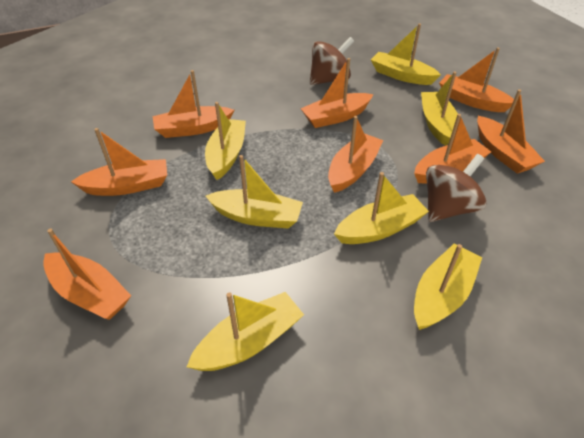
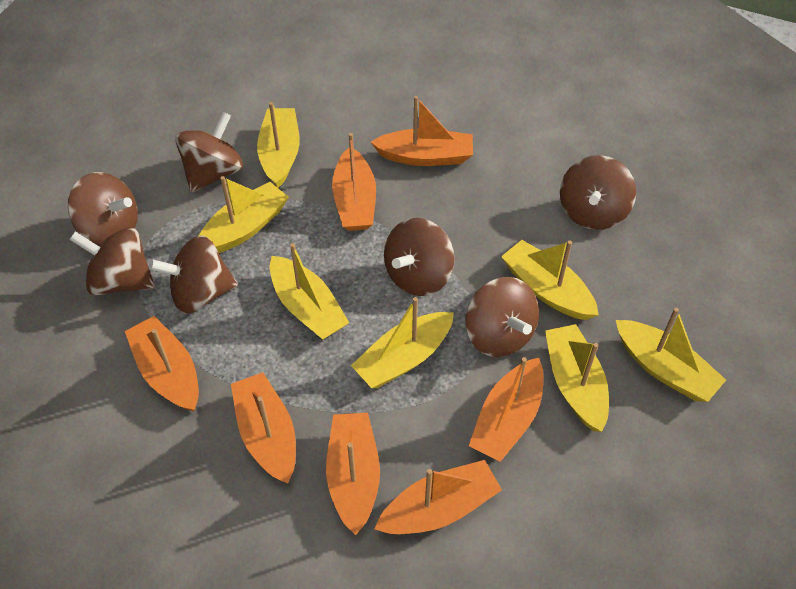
brown spinning top: 2 -> 7
orange boat: 8 -> 7

